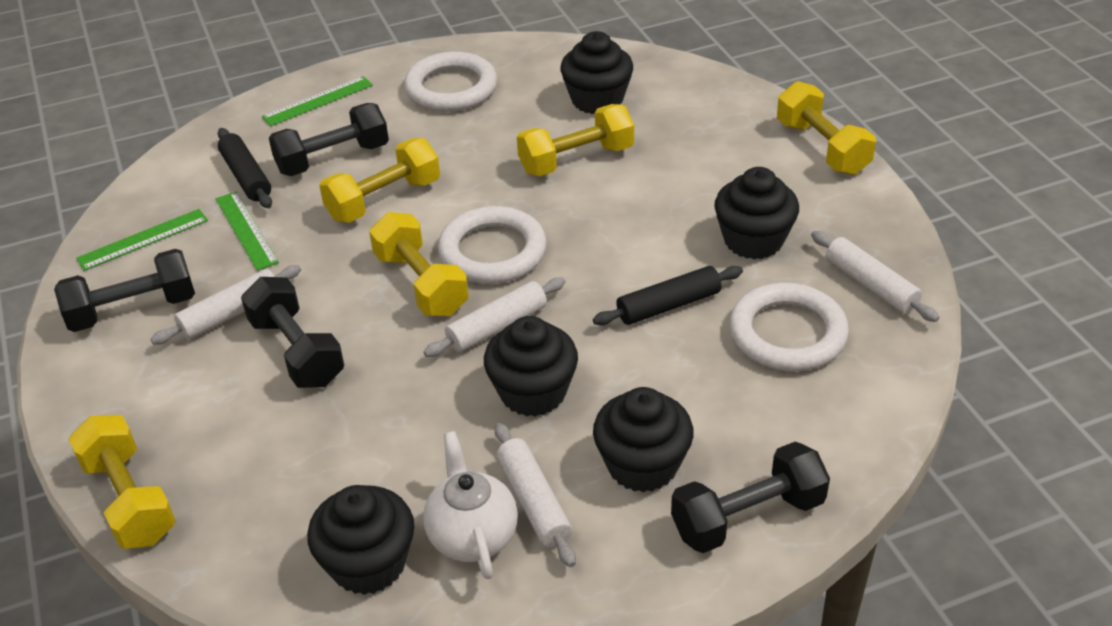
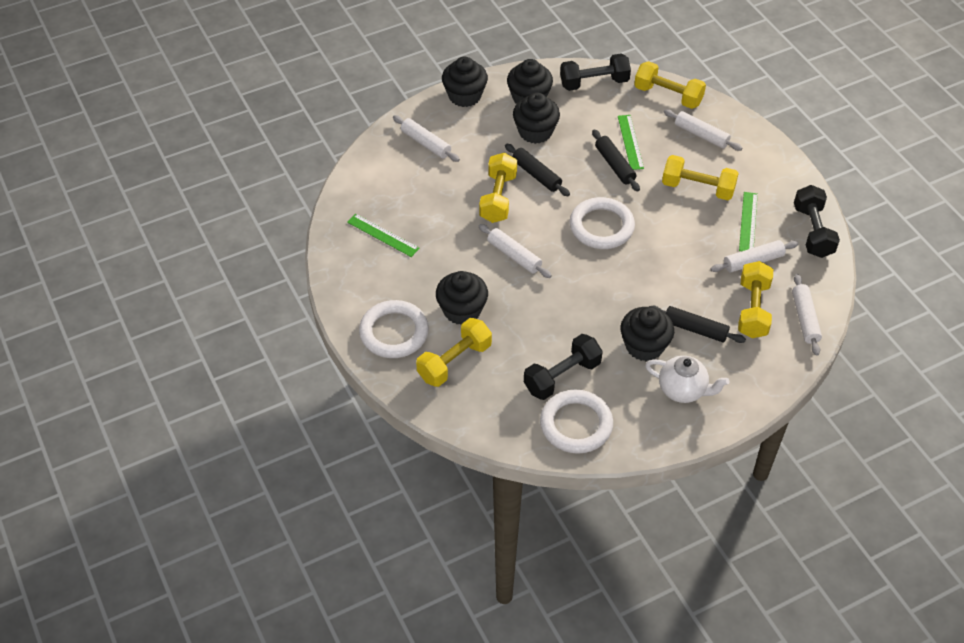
black dumbbell: 4 -> 3
black rolling pin: 2 -> 3
white rolling pin: 4 -> 5

